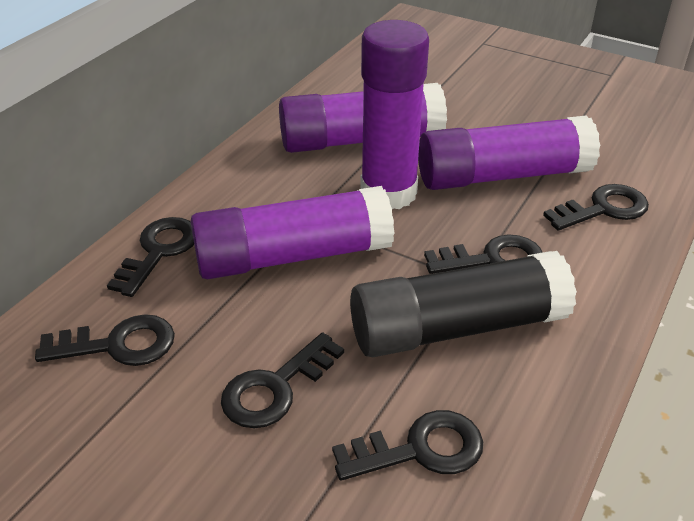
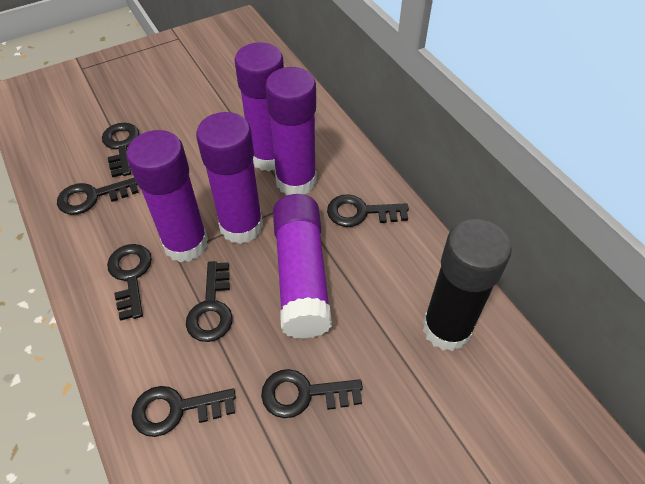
black key: 6 -> 7
purple glue stick: 4 -> 5

